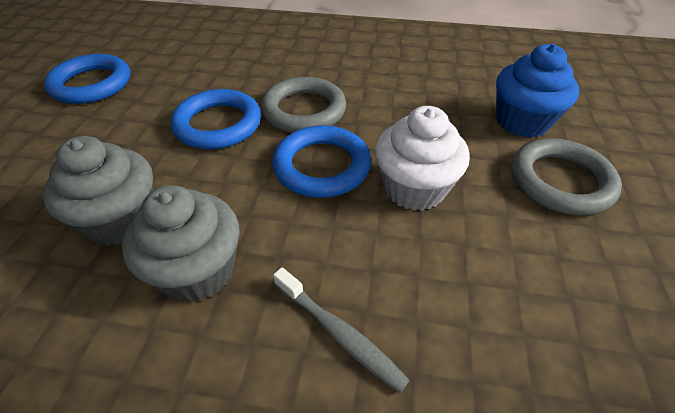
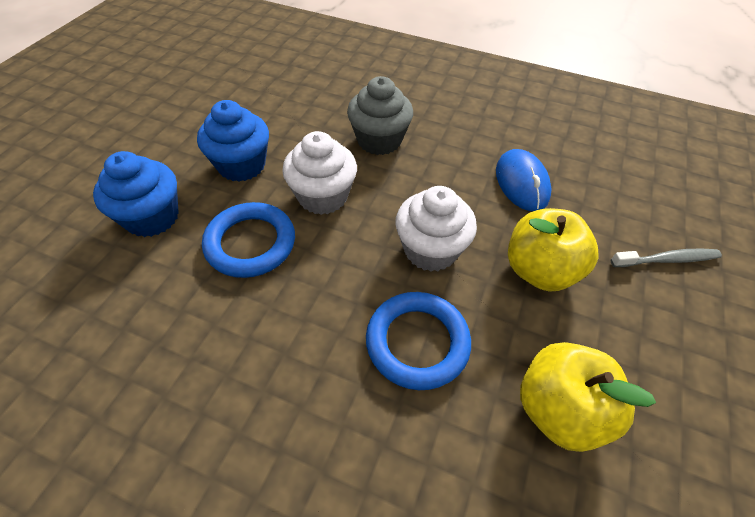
blue cupcake: 1 -> 2
blue mouse: 0 -> 1
blue ring: 3 -> 2
grey cupcake: 2 -> 1
grey ring: 2 -> 0
white cupcake: 1 -> 2
yellow apple: 0 -> 2

